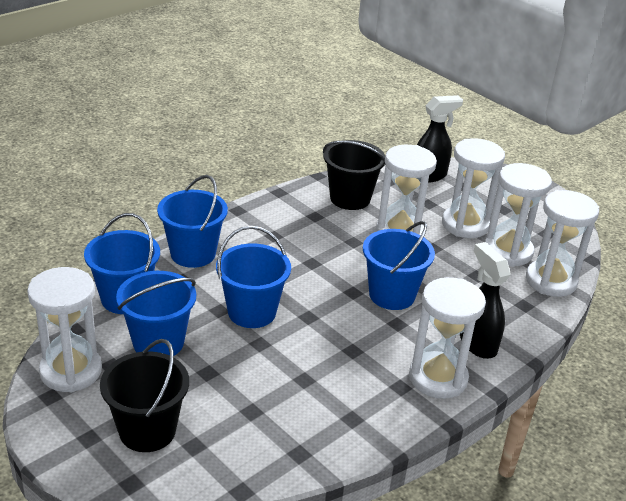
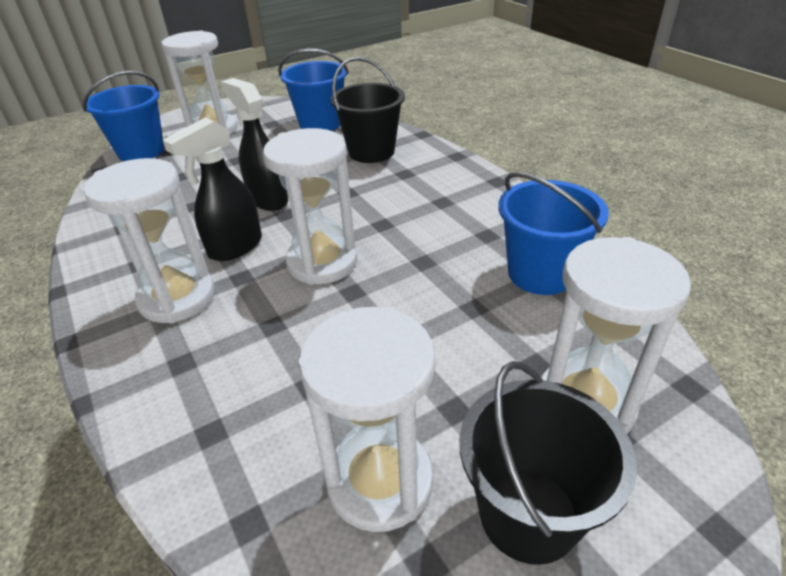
blue bucket: 5 -> 3
white hourglass: 6 -> 5

